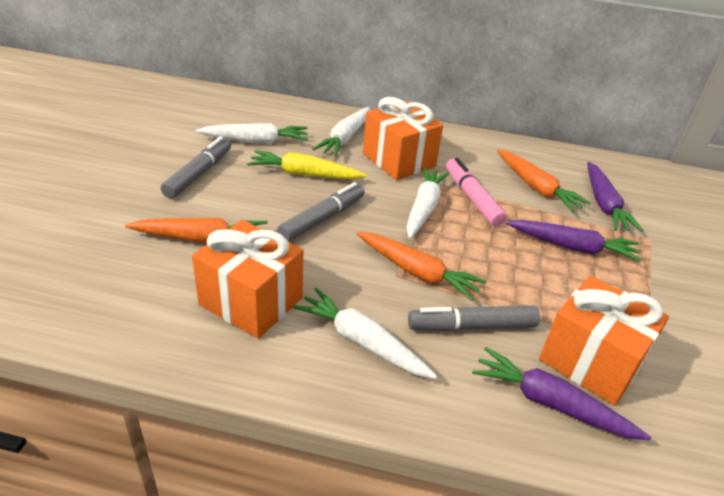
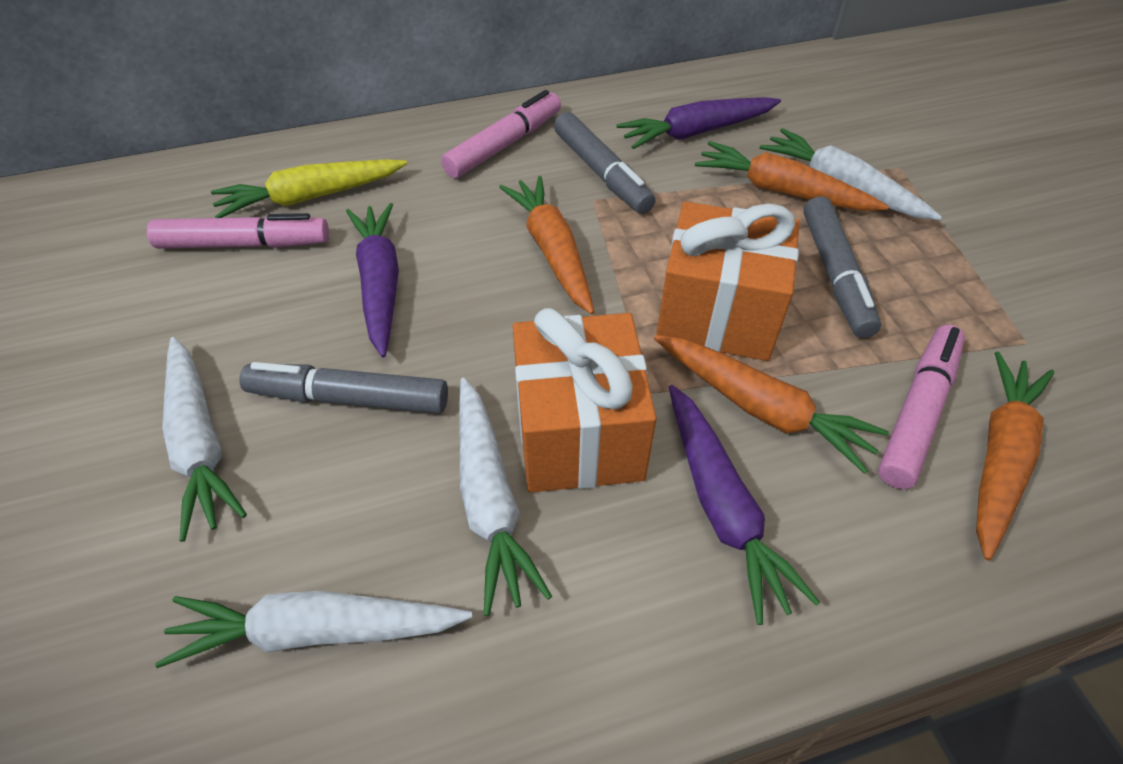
orange carrot: 3 -> 4
orange gift: 3 -> 2
pink marker: 1 -> 3

